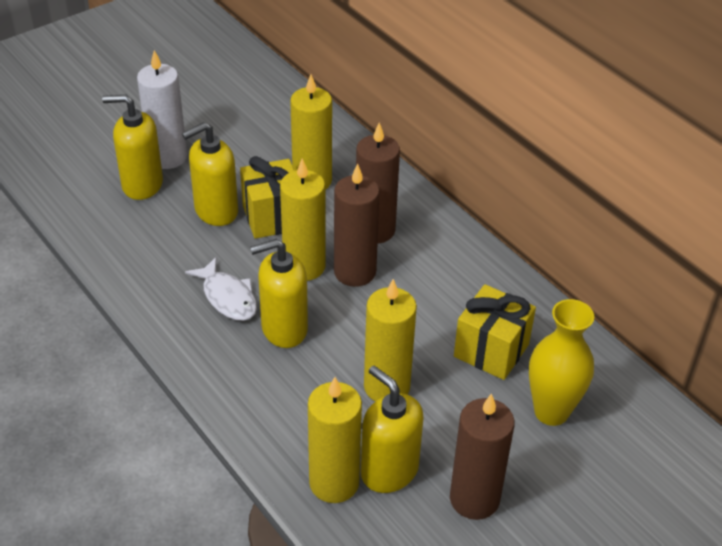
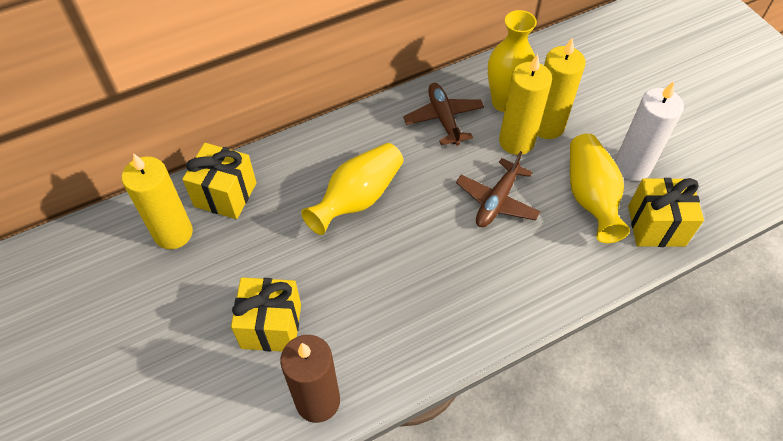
brown candle: 3 -> 1
brown plane: 0 -> 2
white fish: 1 -> 0
yellow candle: 4 -> 3
yellow gift: 2 -> 3
yellow soap dispenser: 4 -> 0
yellow vase: 1 -> 3

